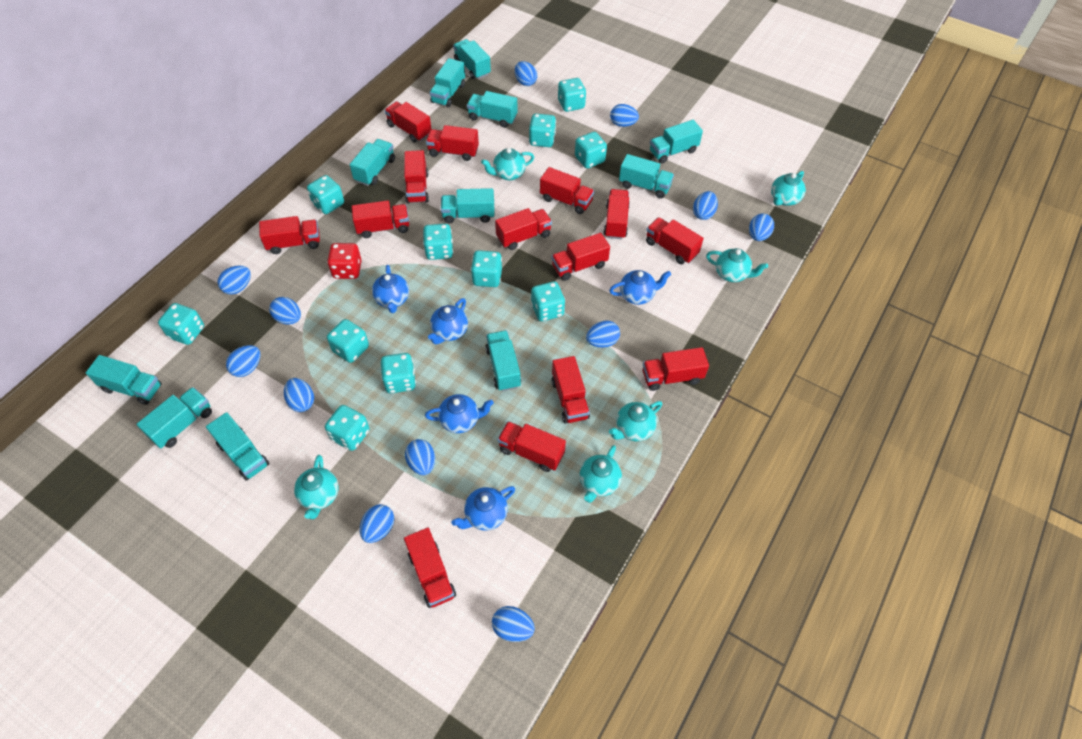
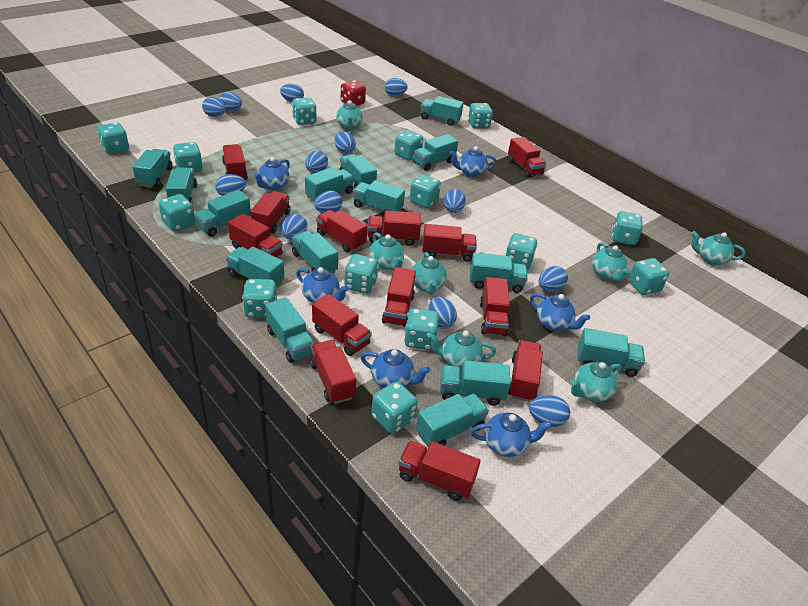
blue egg: 12 -> 13
blue teapot: 5 -> 6
red truck: 14 -> 13
turquoise dice: 11 -> 14
turquoise teapot: 6 -> 7
turquoise truck: 11 -> 15

